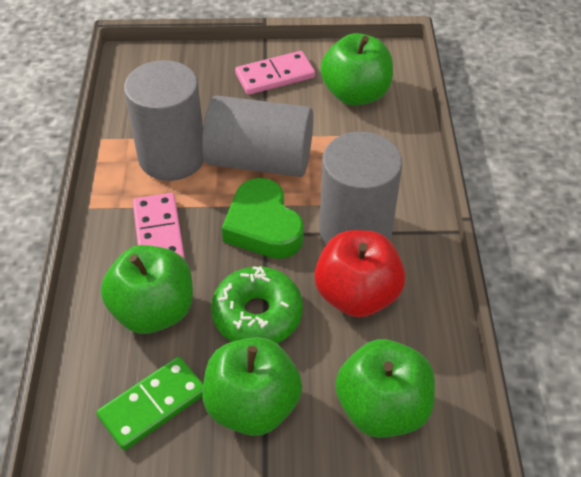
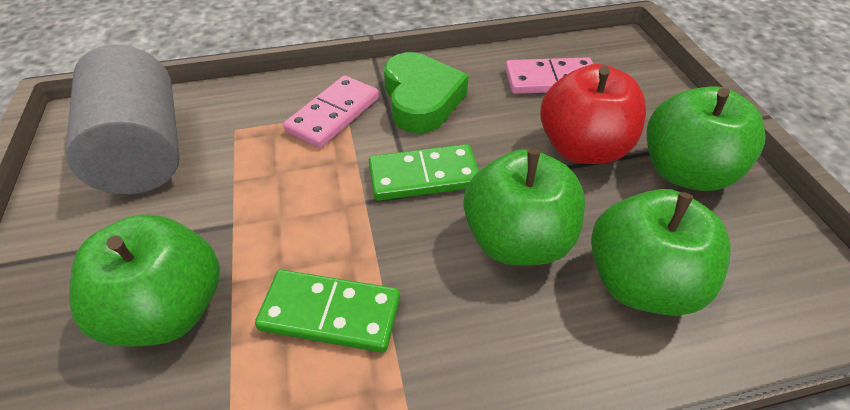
green domino: 1 -> 2
green donut: 1 -> 0
grey cylinder: 3 -> 1

